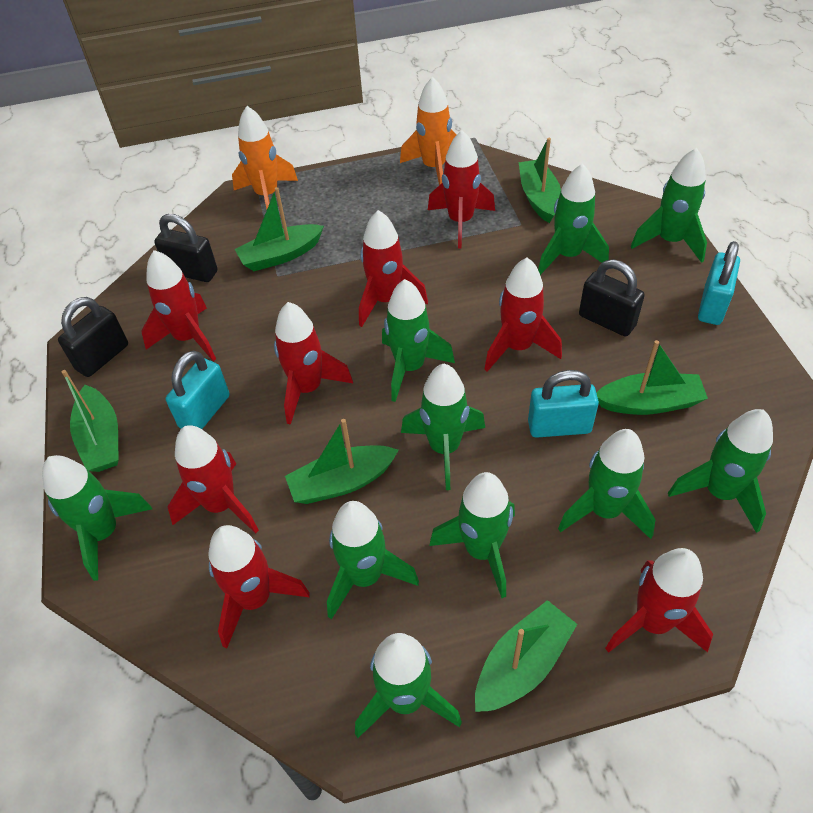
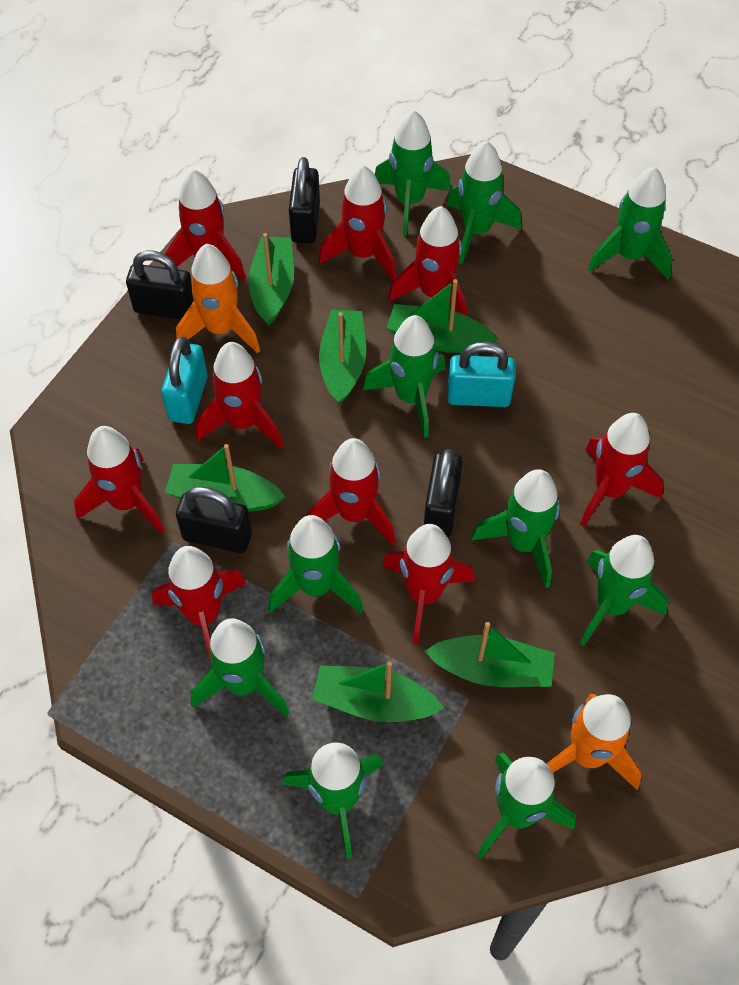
black padlock: 3 -> 4
red rocket: 8 -> 9
turquoise padlock: 3 -> 2

